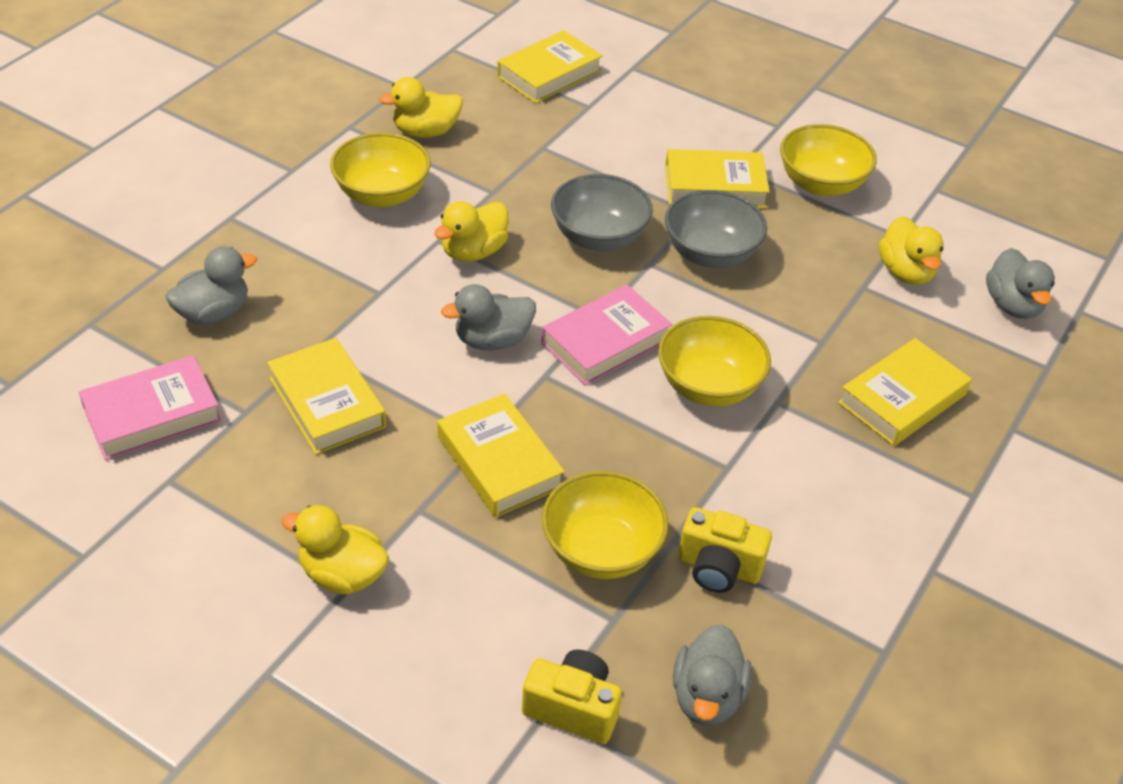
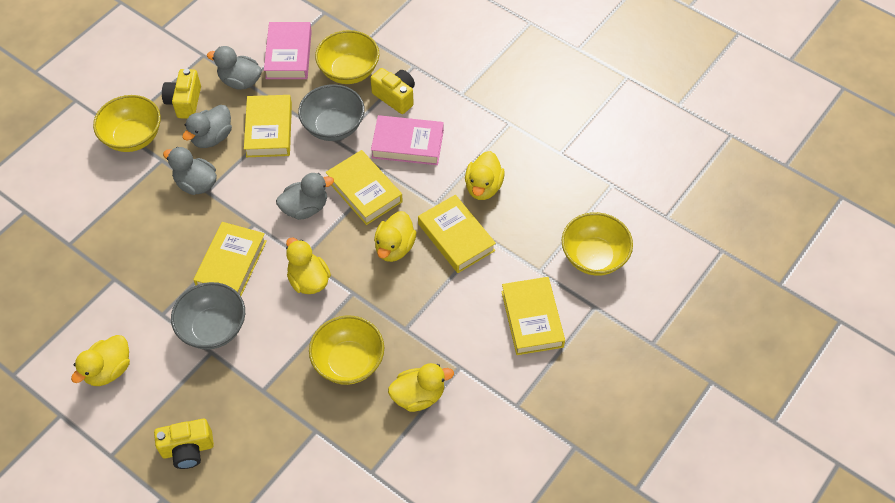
yellow camera: 2 -> 3
yellow duck: 4 -> 5

